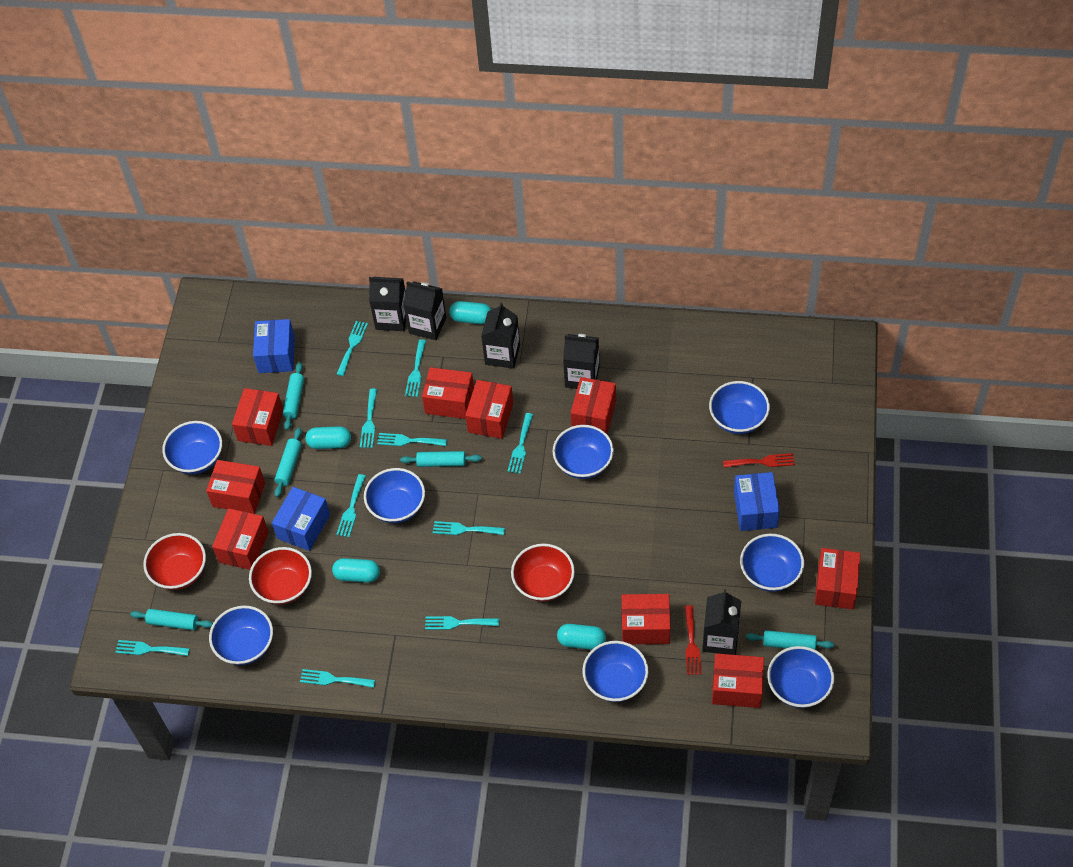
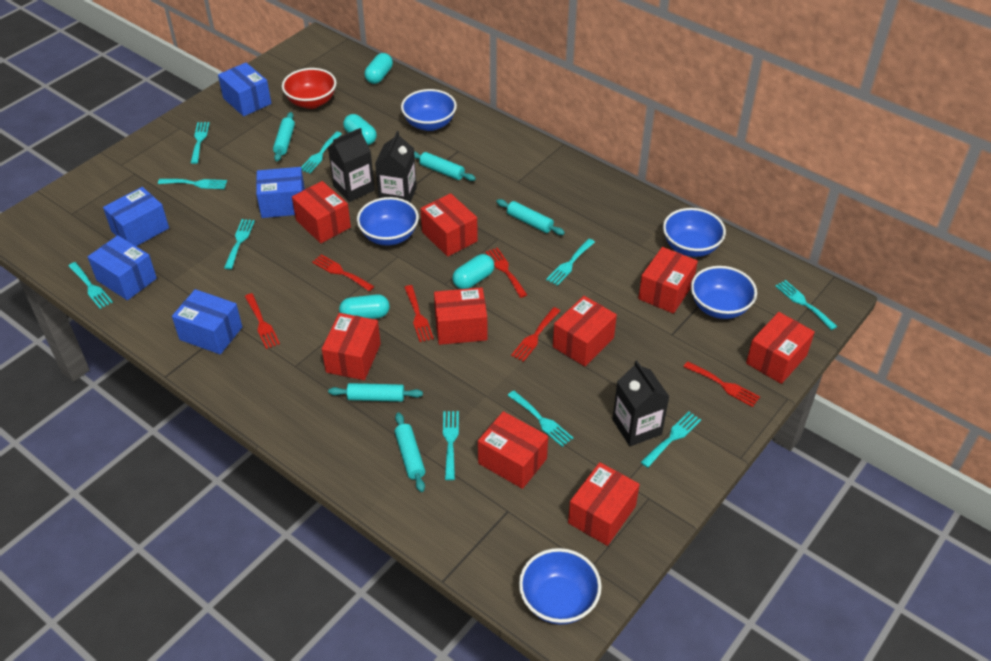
black carton: 5 -> 3
blue bowl: 8 -> 5
blue box: 3 -> 5
red bowl: 3 -> 1
red fork: 2 -> 6

